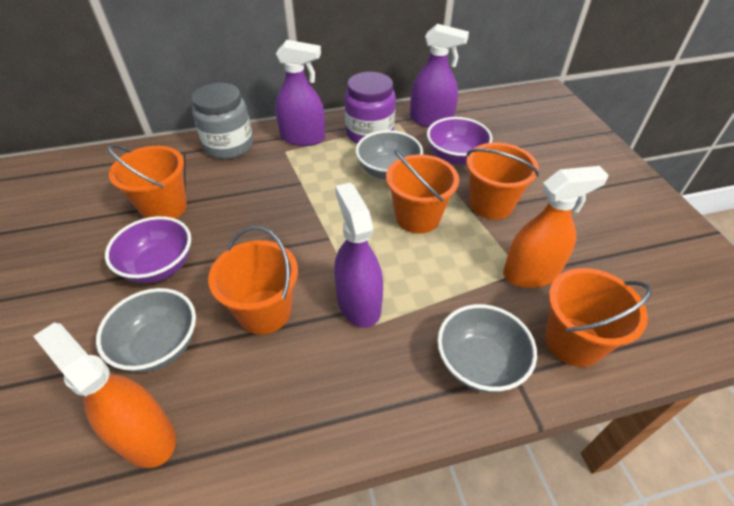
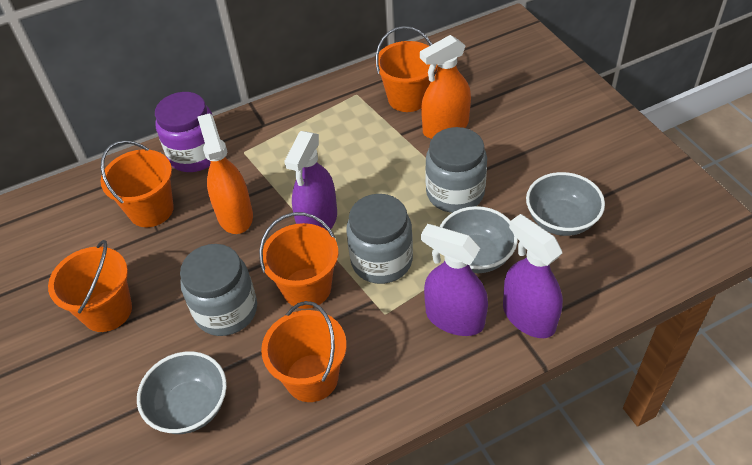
grey jar: 1 -> 3
purple bowl: 2 -> 0

